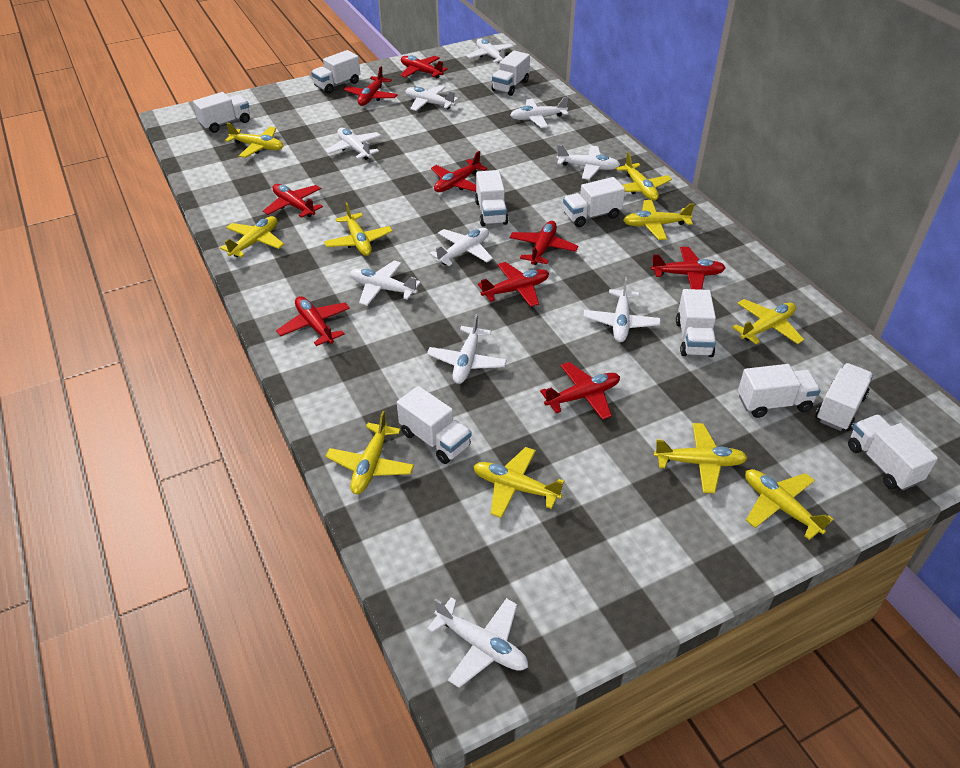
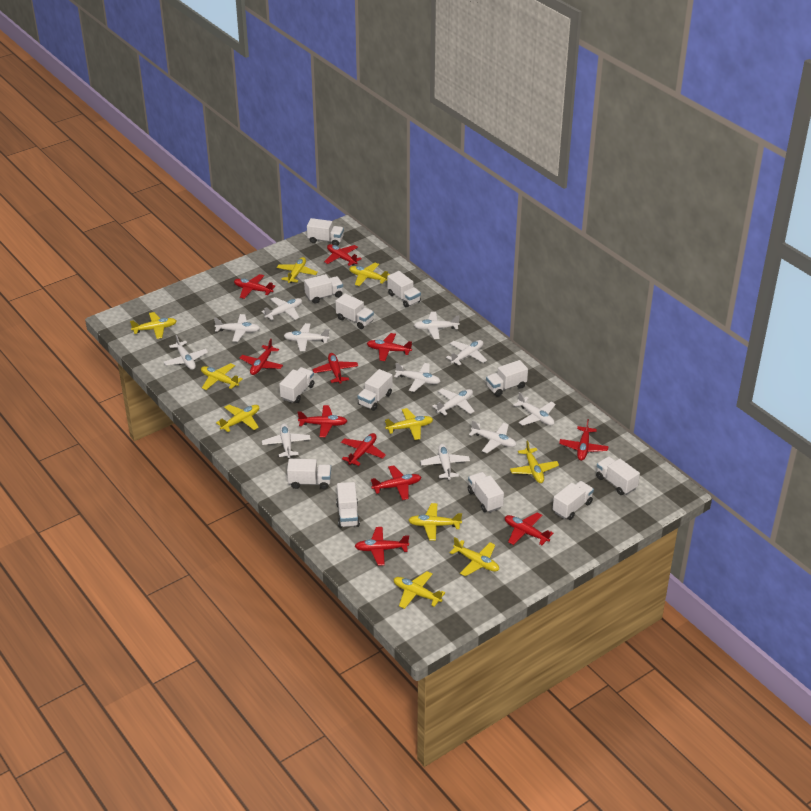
red plane: 9 -> 11
white plane: 10 -> 12
white truck: 10 -> 12

